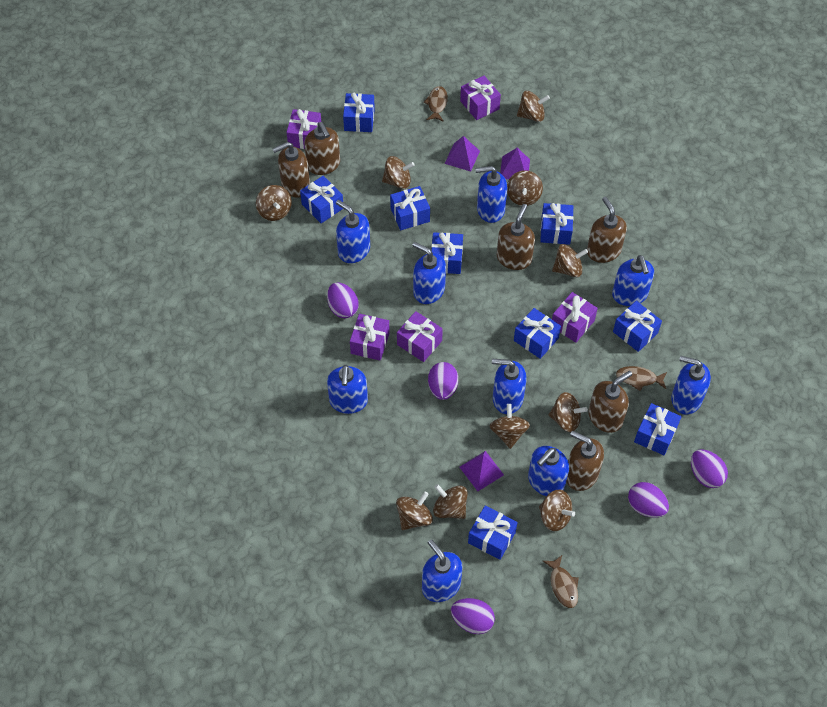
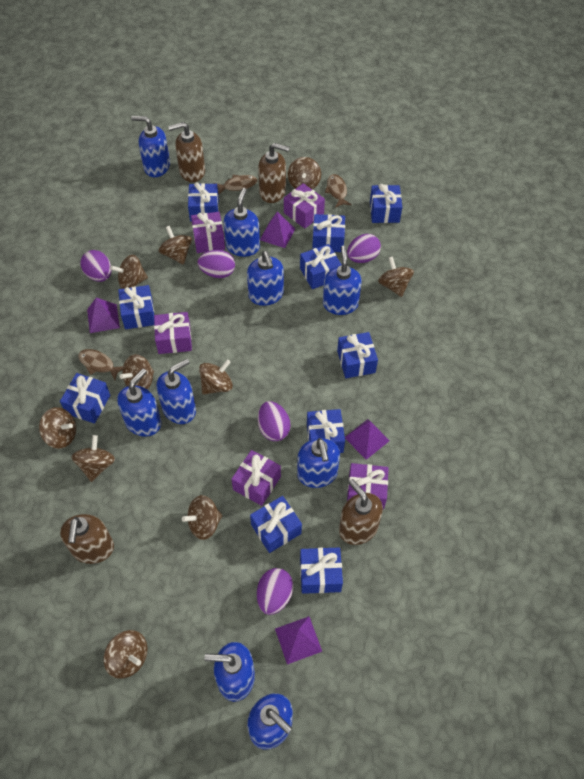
blue gift: 9 -> 10
brown soap dispenser: 6 -> 4
purple pyramid: 3 -> 4

